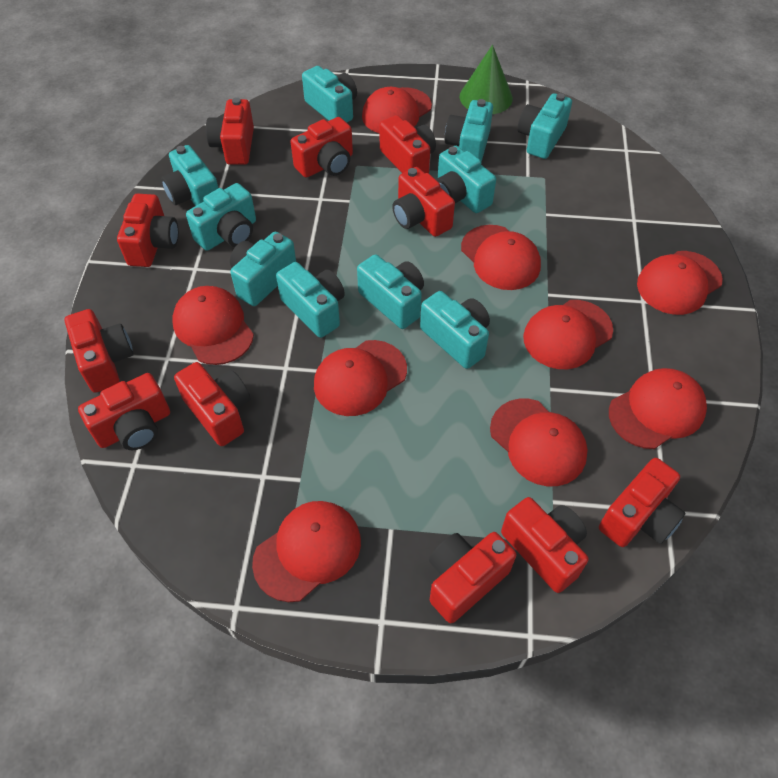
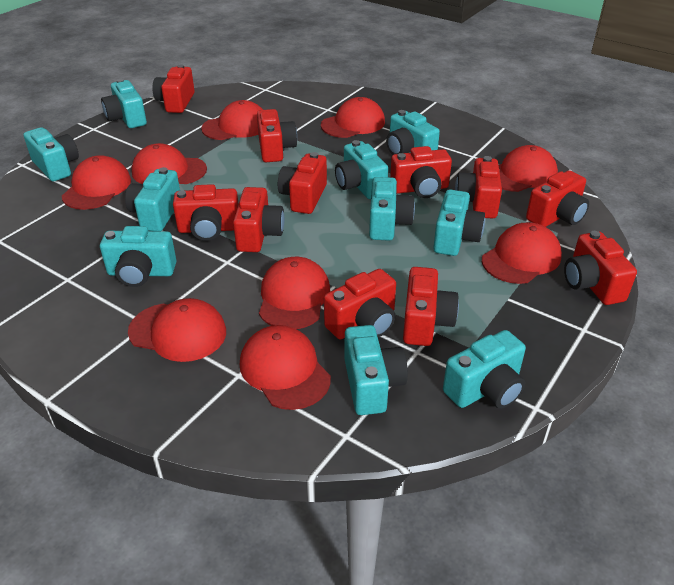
green cone: 1 -> 0

